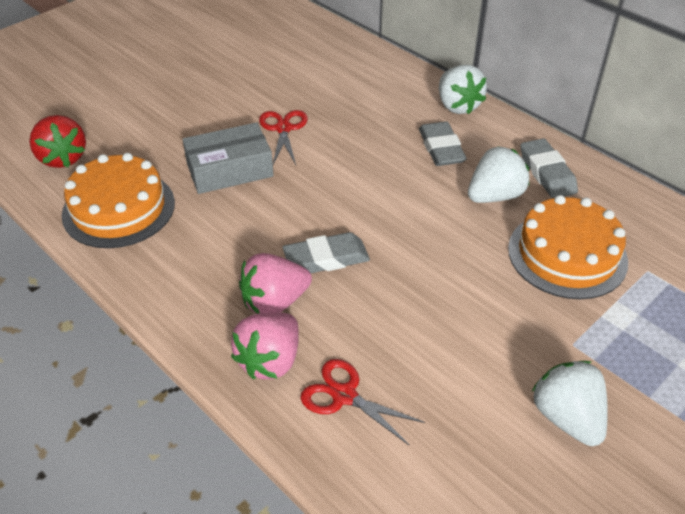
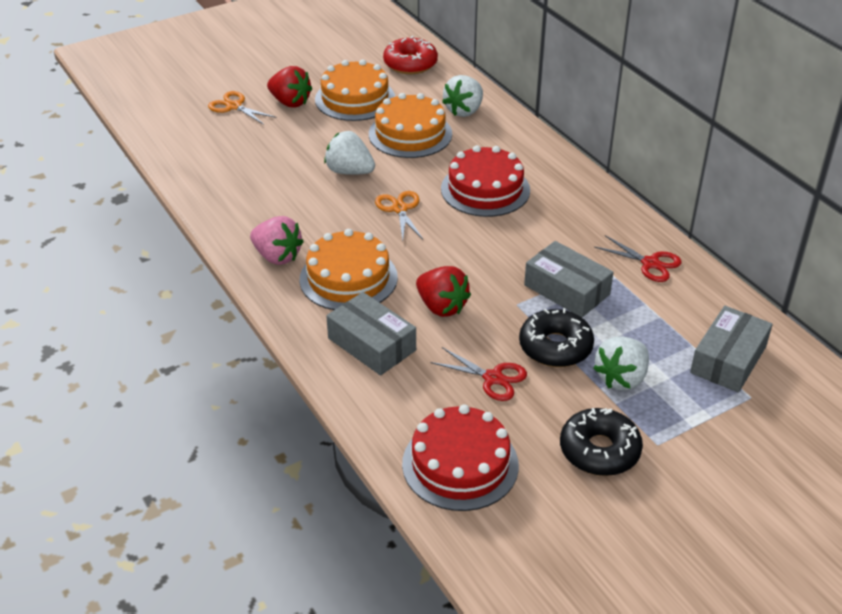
black donut: 0 -> 2
grey box: 1 -> 3
grey eraser: 3 -> 0
orange cake: 2 -> 3
orange scissors: 0 -> 2
pink strawberry: 2 -> 1
red cake: 0 -> 2
red donut: 0 -> 1
red strawberry: 1 -> 2

